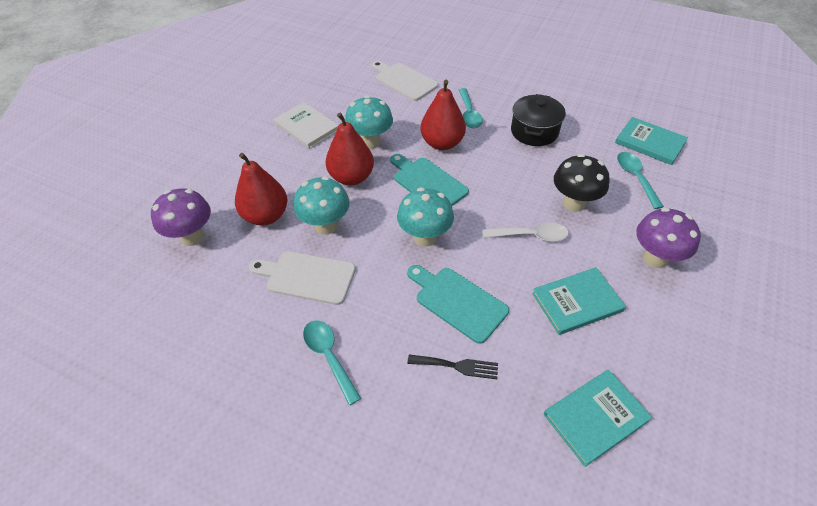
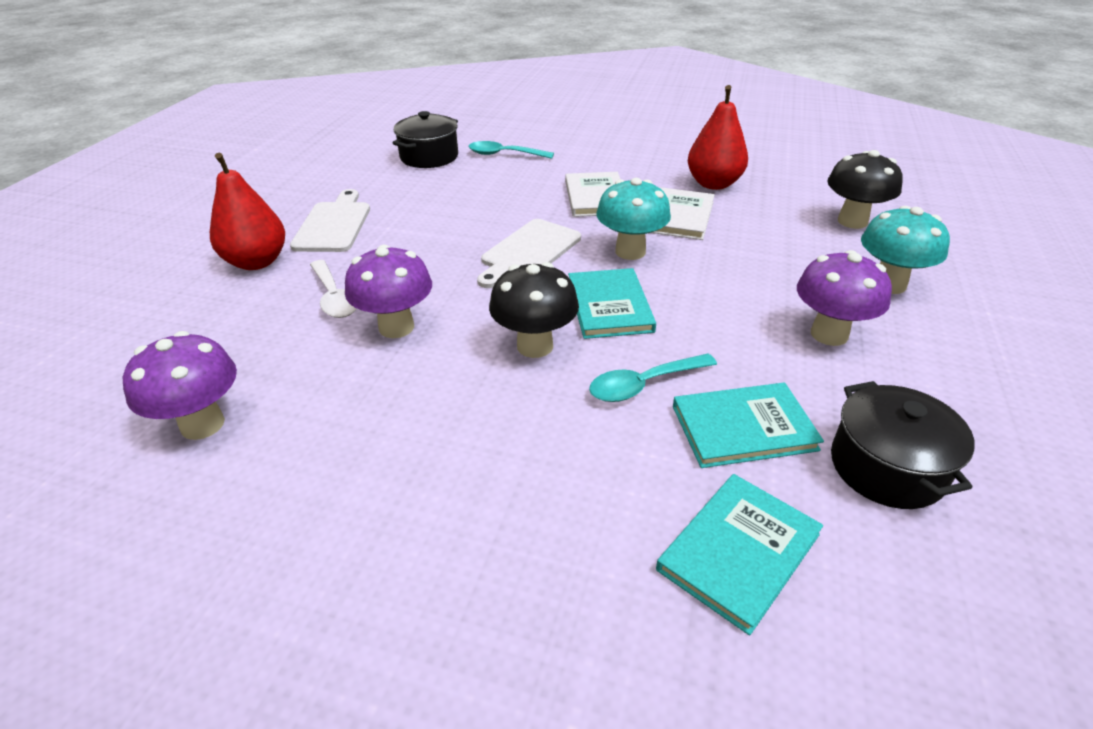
black fork: 1 -> 0
black mushroom: 1 -> 2
black pot: 1 -> 2
purple mushroom: 2 -> 3
red pear: 3 -> 2
turquoise cutting board: 2 -> 0
turquoise mushroom: 3 -> 2
turquoise spoon: 3 -> 2
white book: 1 -> 2

